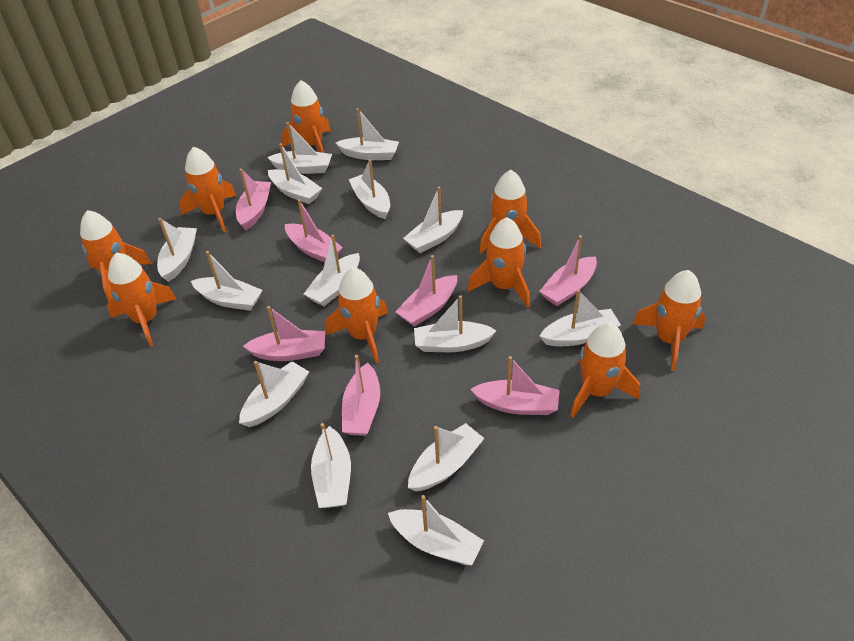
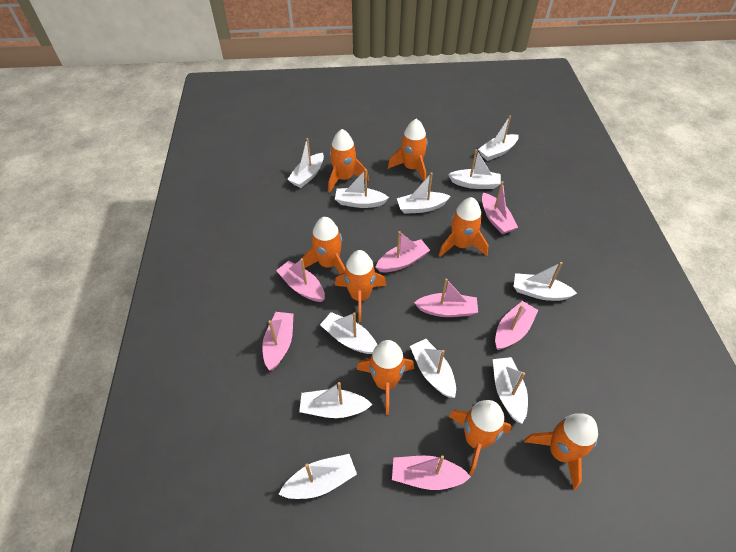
orange rocket: 9 -> 8
white boat: 14 -> 11

